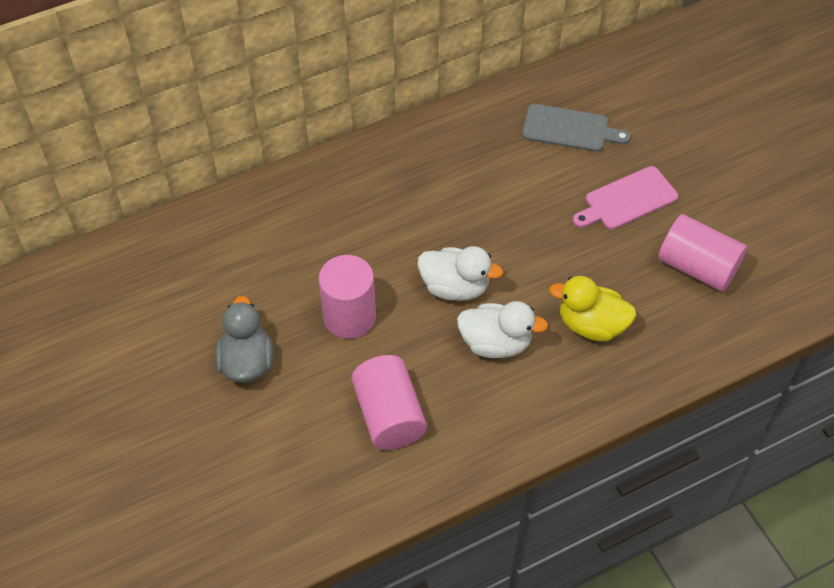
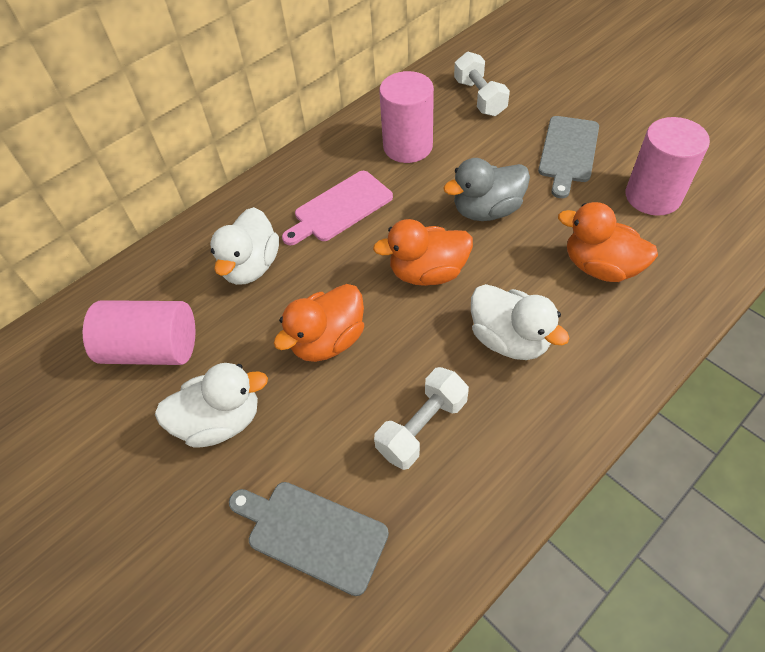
grey cutting board: 1 -> 2
orange duck: 0 -> 3
white duck: 2 -> 3
white dumbbell: 0 -> 2
yellow duck: 1 -> 0

